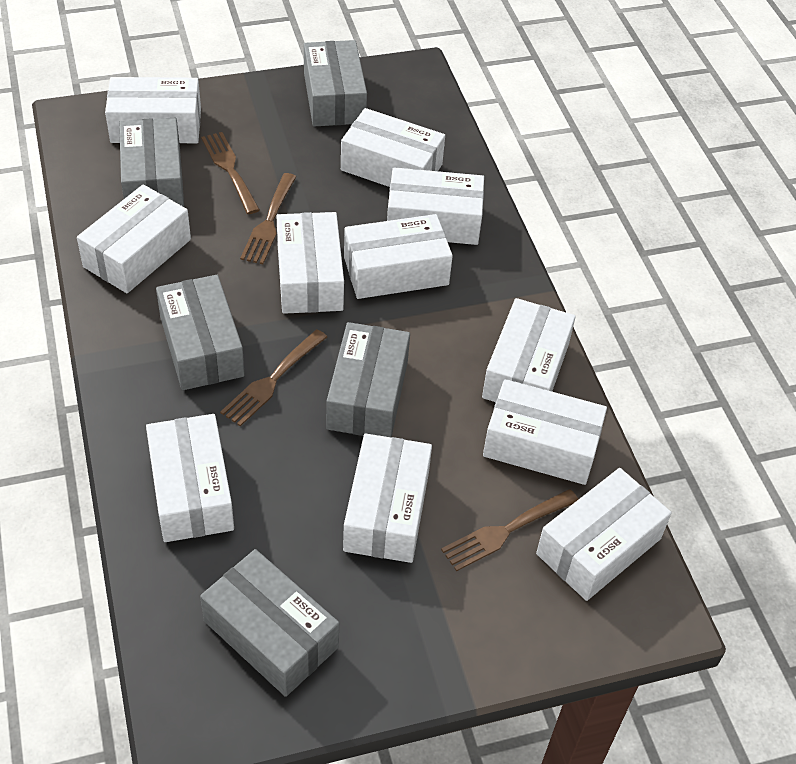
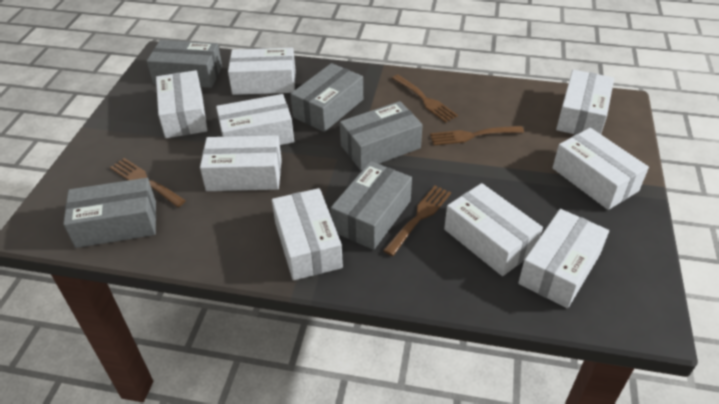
white box: 11 -> 9

